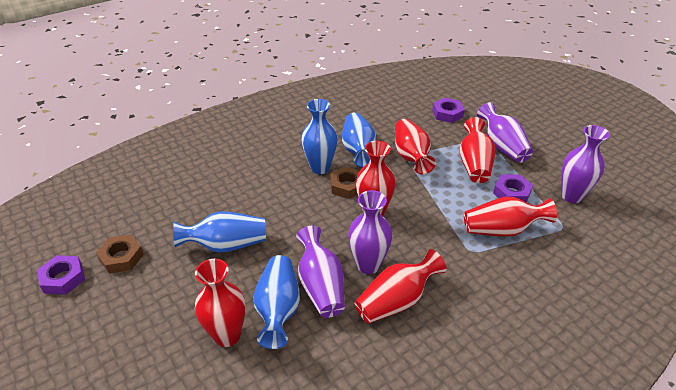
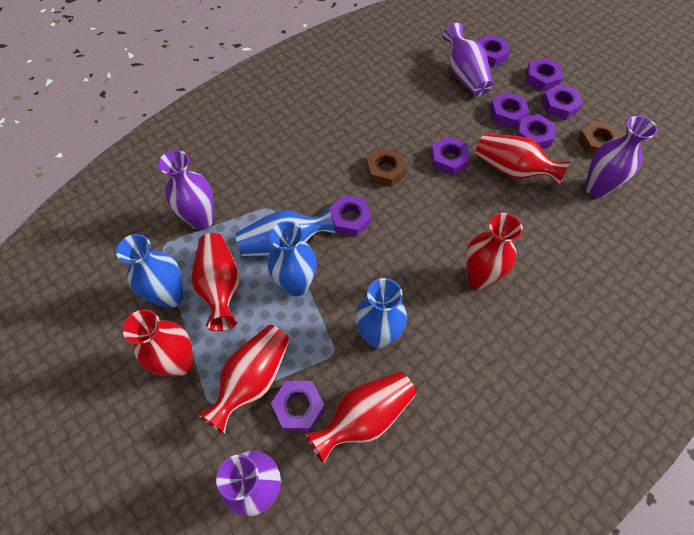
purple nut: 3 -> 8

